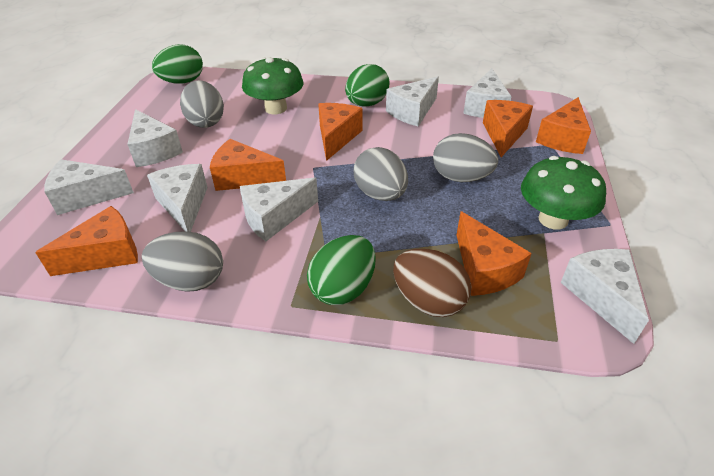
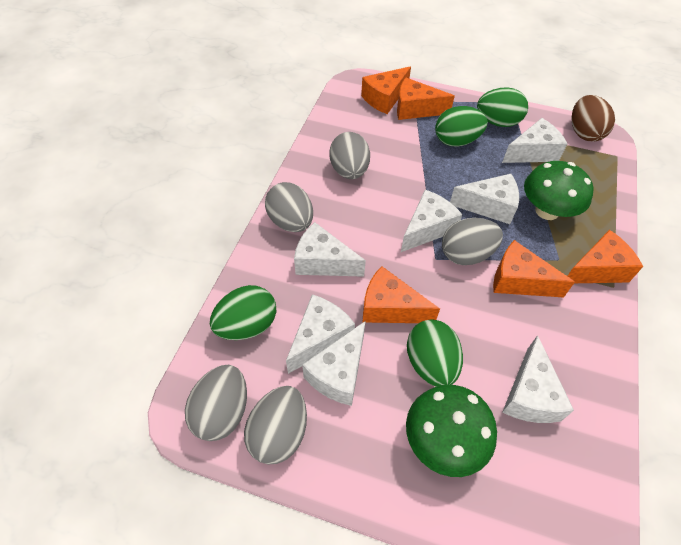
green egg: 3 -> 4
grey egg: 4 -> 5
orange cheese: 6 -> 5

